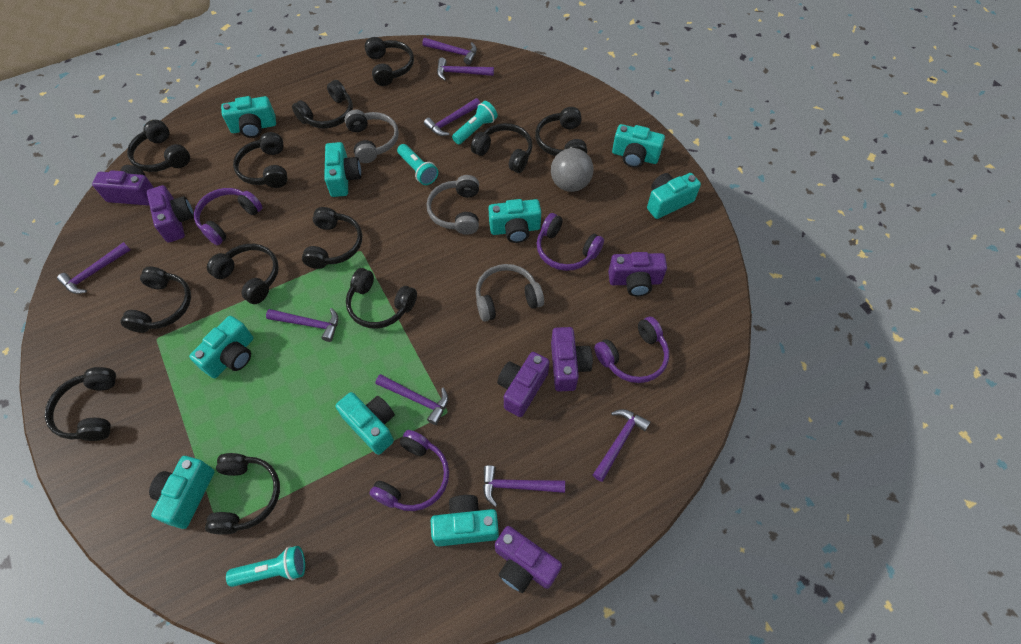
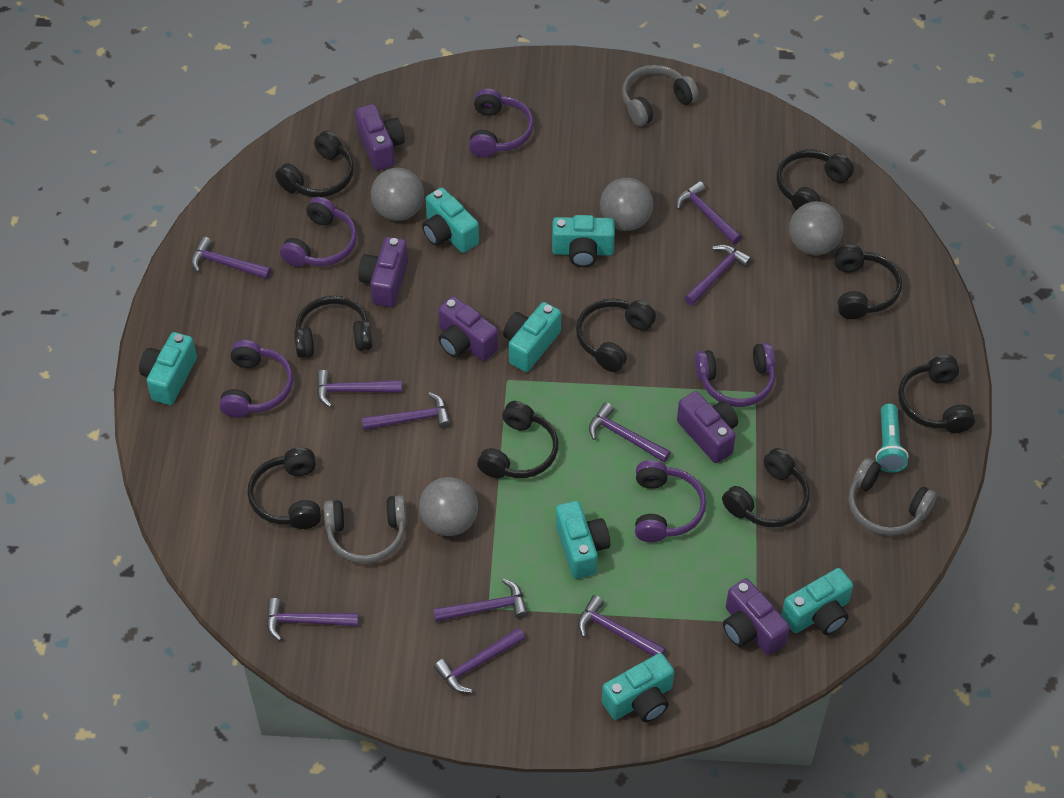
black headphones: 12 -> 9
grey ball: 1 -> 4
purple camera: 6 -> 5
purple hammer: 8 -> 10
purple headphones: 4 -> 5
turquoise camera: 9 -> 7
turquoise flashlight: 3 -> 1

